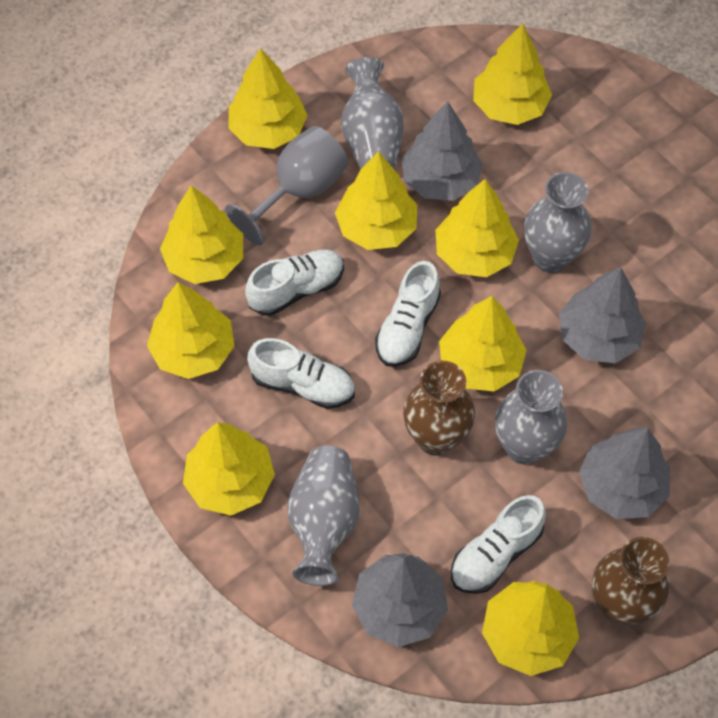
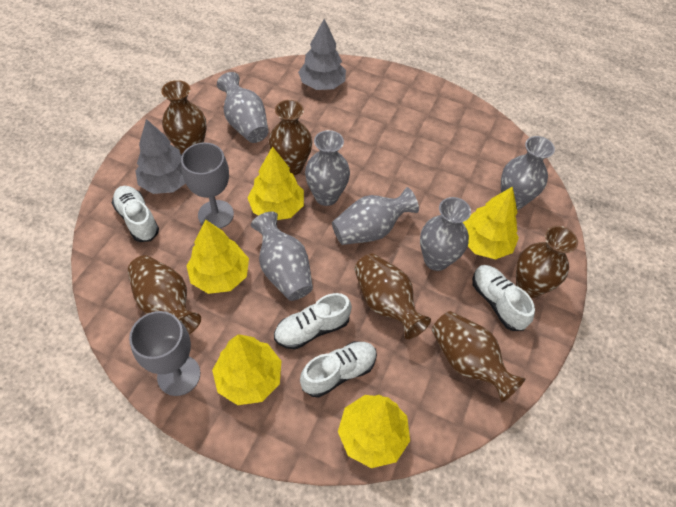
brown vase: 2 -> 6
grey goblet: 1 -> 2
grey tree: 4 -> 2
grey vase: 4 -> 6
yellow tree: 9 -> 5

